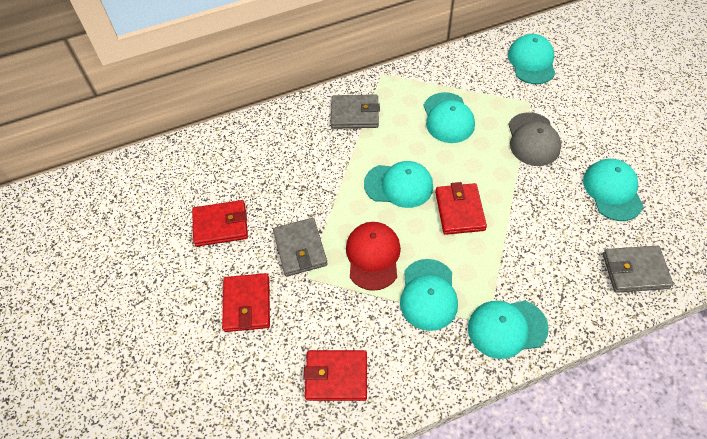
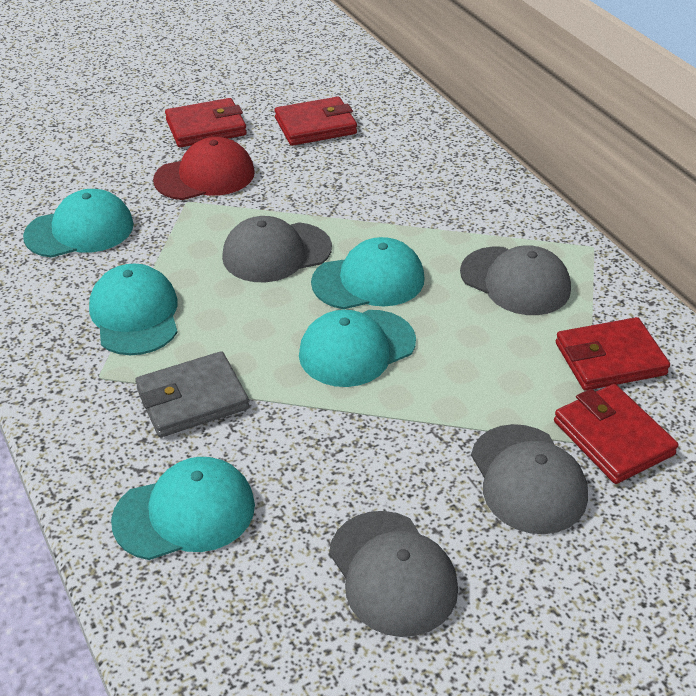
grey cap: 1 -> 4
grey wallet: 3 -> 1
turquoise cap: 6 -> 5

